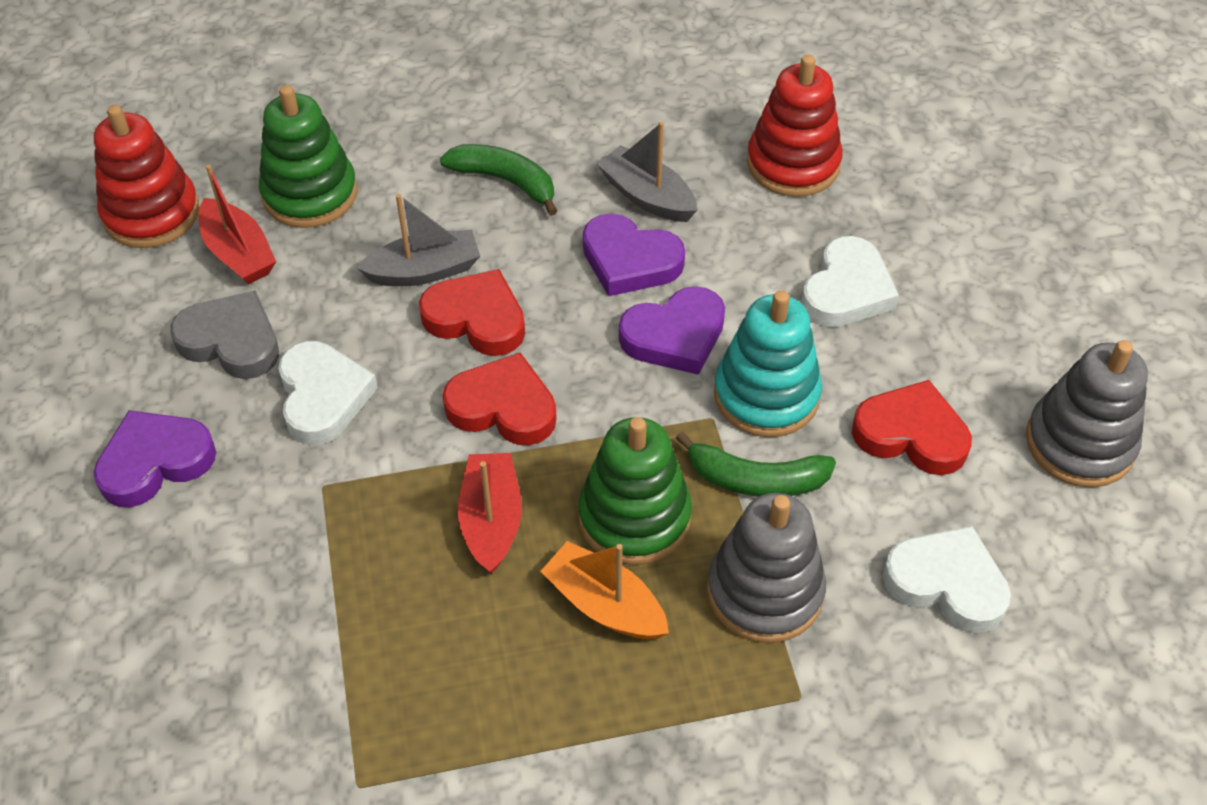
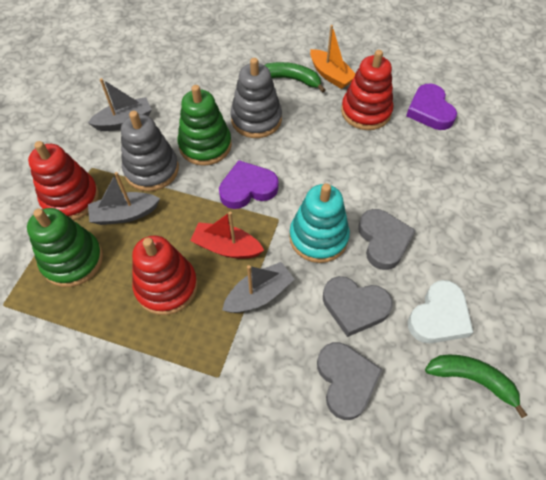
grey boat: 2 -> 3
grey heart: 1 -> 3
purple heart: 3 -> 2
red boat: 2 -> 1
red heart: 3 -> 0
red stacking toy: 2 -> 3
white heart: 3 -> 1

